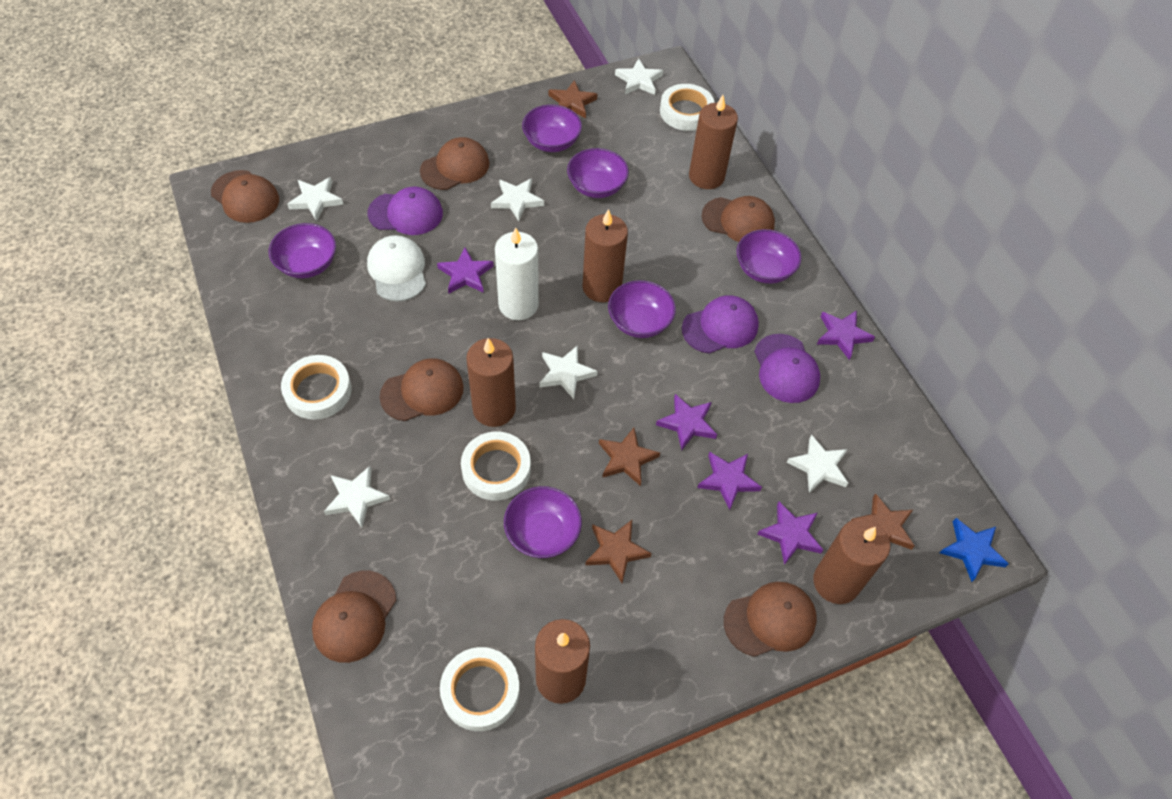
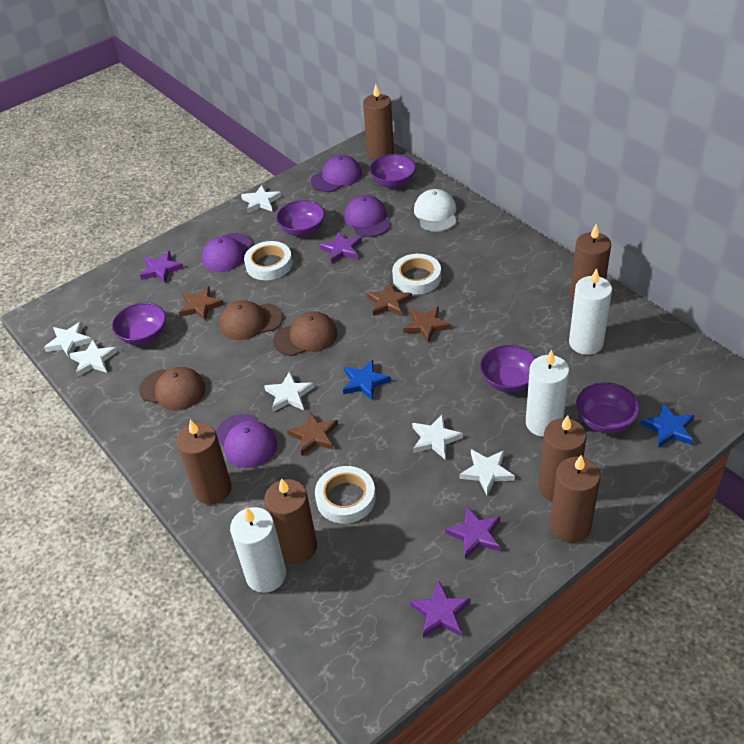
blue star: 1 -> 2
brown candle: 5 -> 6
brown cap: 6 -> 3
purple bowl: 6 -> 5
purple cap: 3 -> 4
purple star: 5 -> 4
white candle: 1 -> 3
white tape: 4 -> 3

